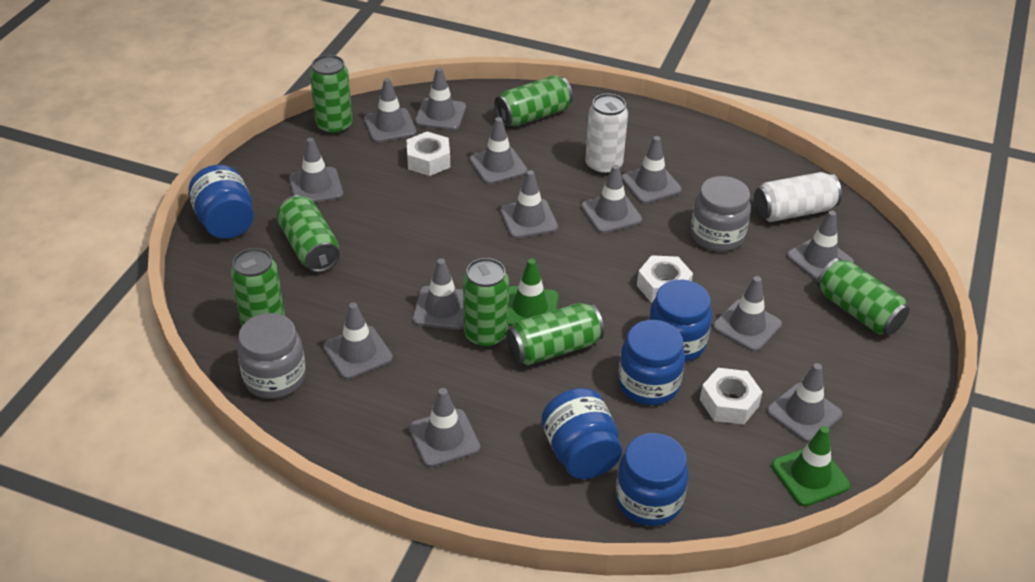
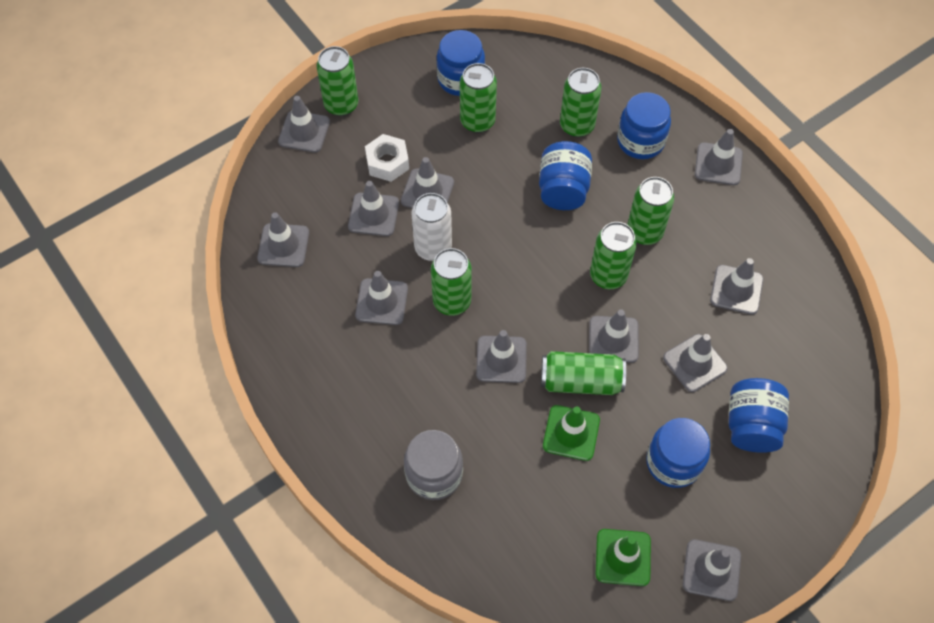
grey jar: 2 -> 1
grey traffic cone: 13 -> 11
white can: 2 -> 1
white nut: 3 -> 1

